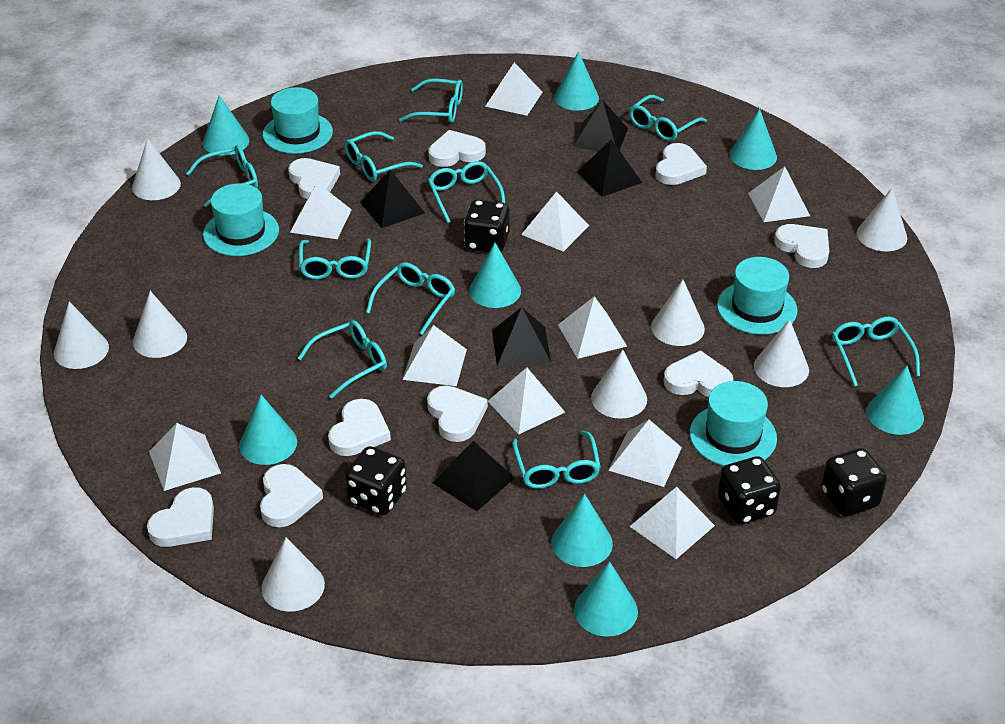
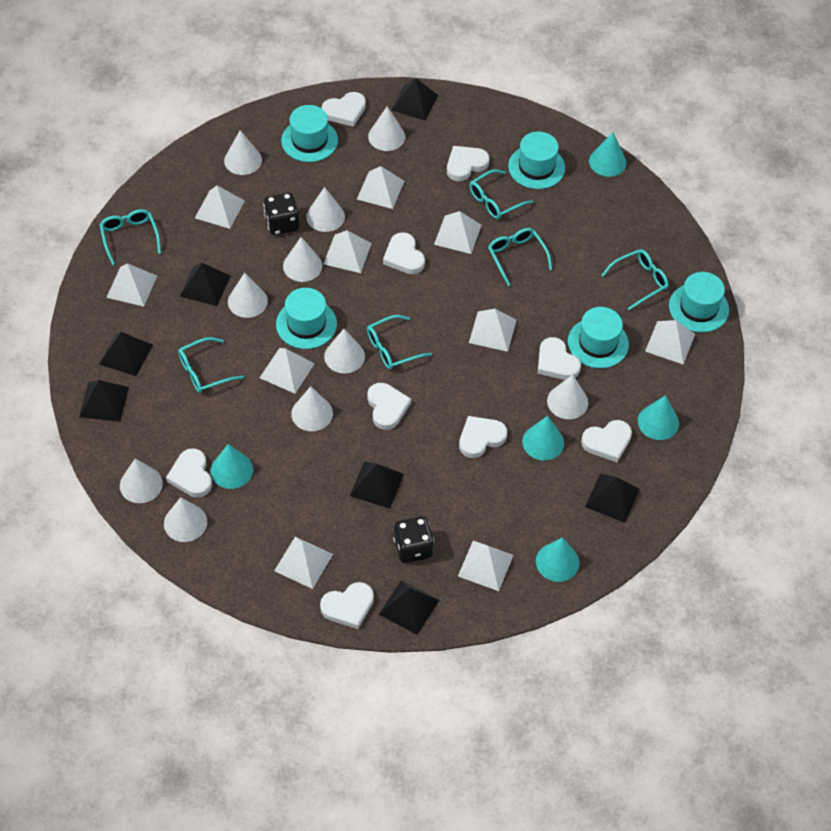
black dice: 4 -> 2
black pyramid: 5 -> 7
turquoise cone: 8 -> 5
turquoise glasses: 10 -> 6
turquoise hat: 4 -> 5
white cone: 8 -> 10

